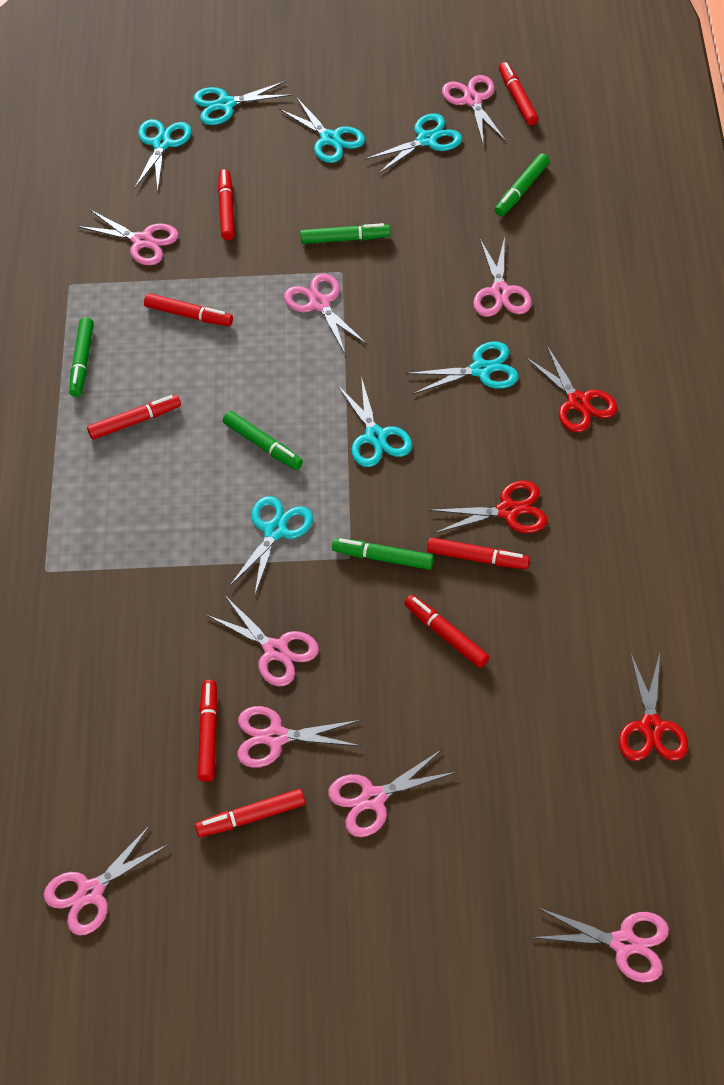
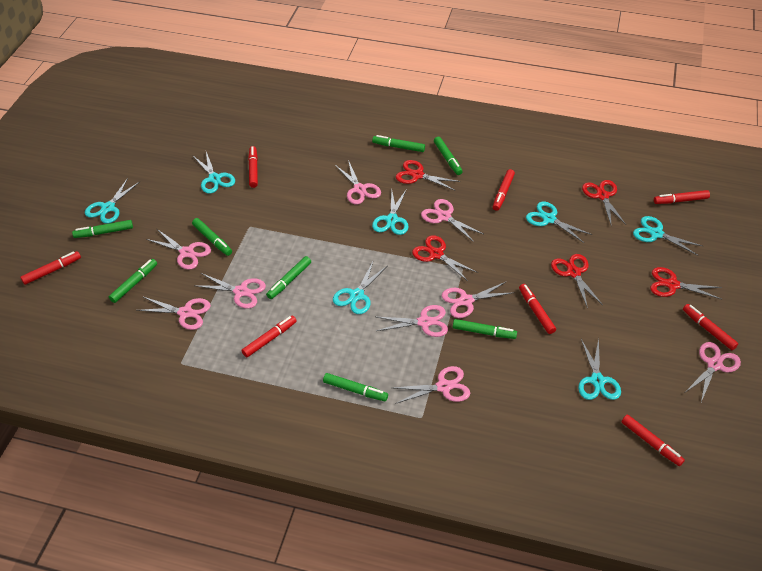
green marker: 5 -> 8
red scissors: 3 -> 5

